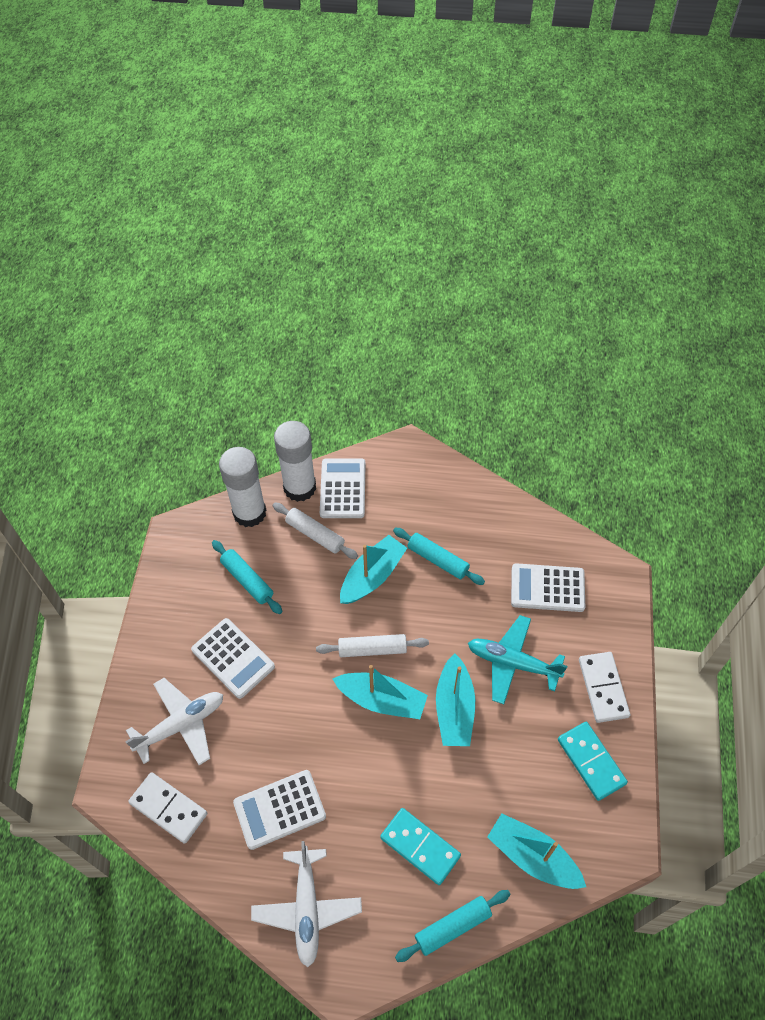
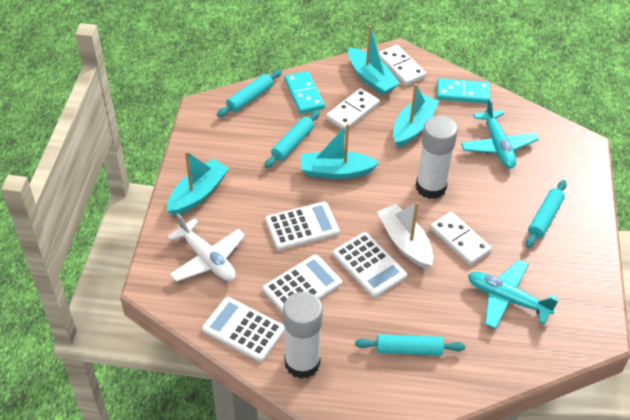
turquoise plane: 1 -> 2
turquoise rolling pin: 3 -> 4
white boat: 0 -> 1
white domino: 2 -> 3
white plane: 2 -> 1
white rolling pin: 2 -> 0

